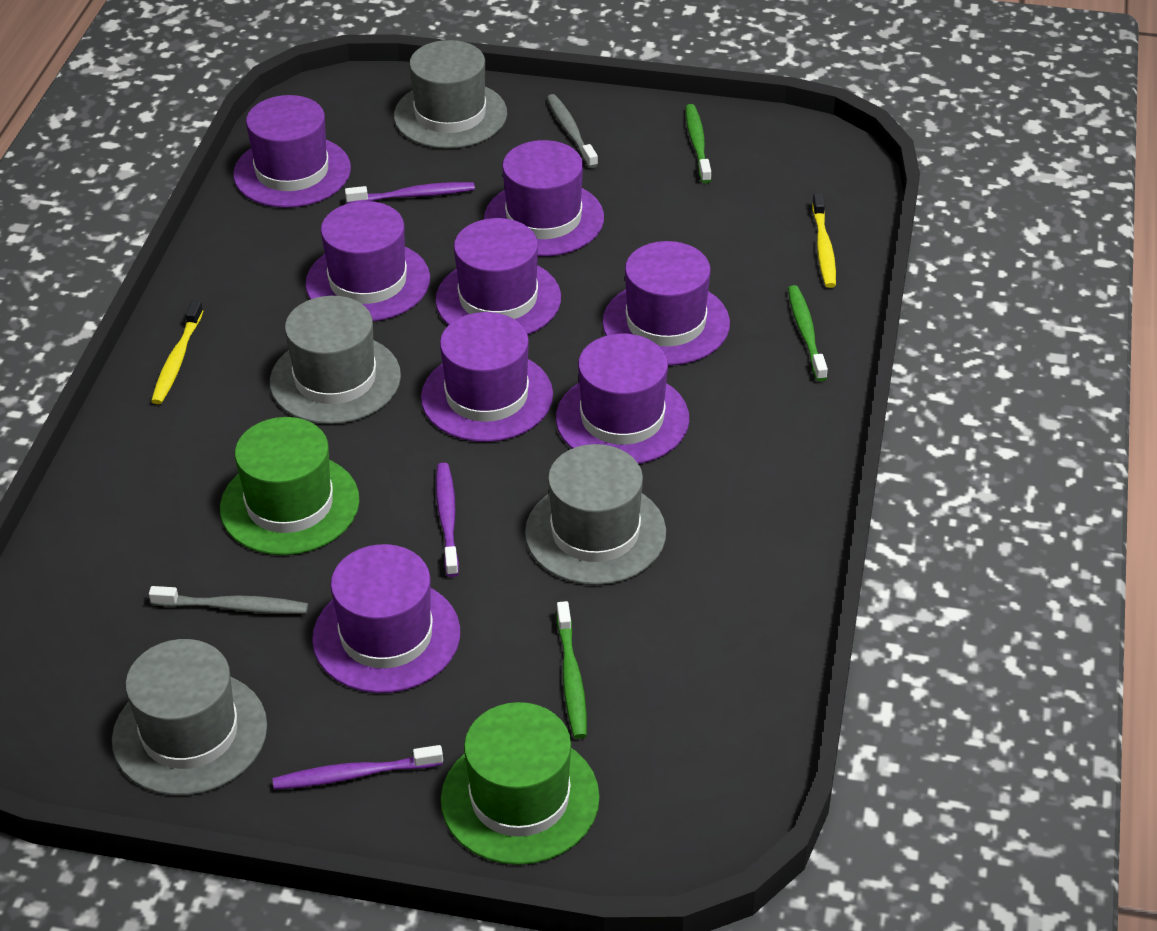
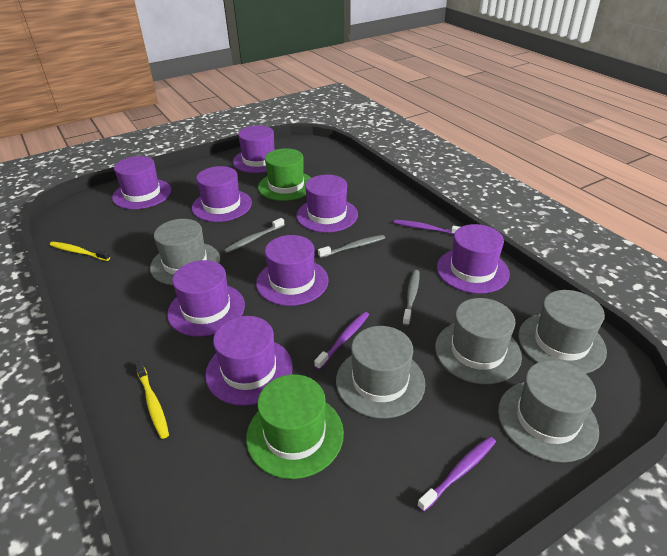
green toothbrush: 3 -> 0
grey hat: 4 -> 5
grey toothbrush: 2 -> 3

